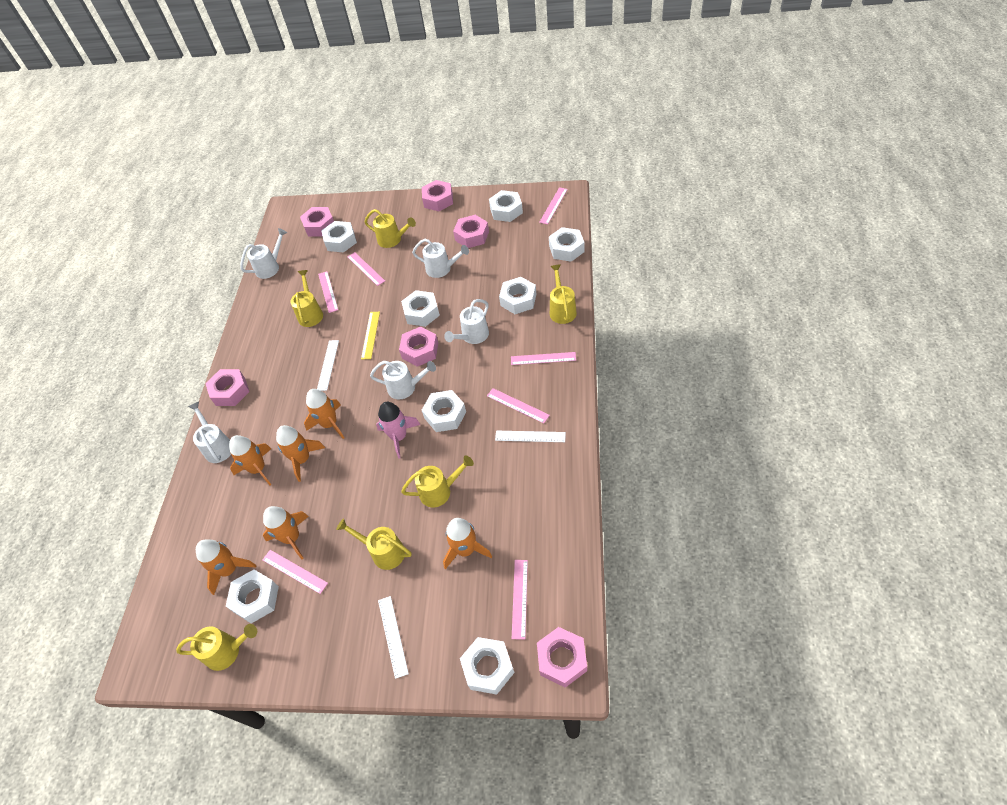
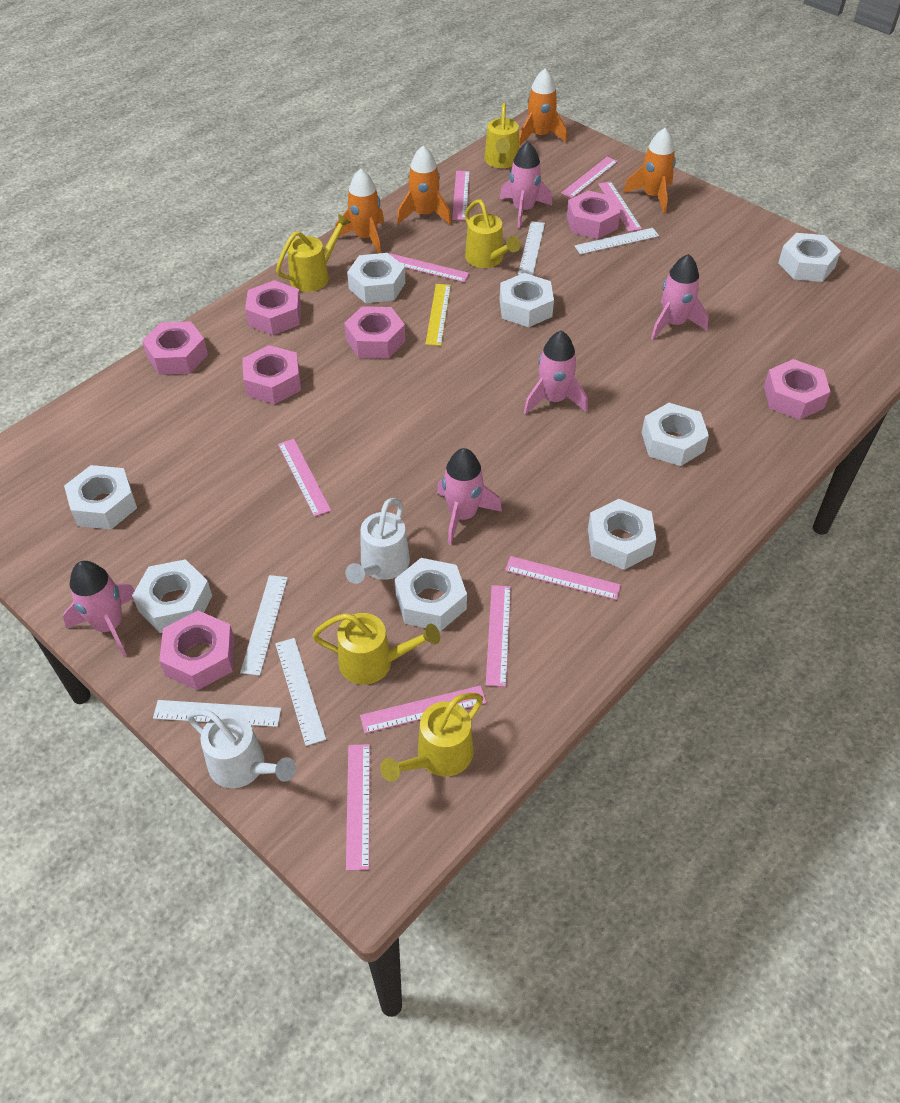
orange rocket: 6 -> 4
pink nut: 6 -> 7
pink rocket: 1 -> 5
pink ruler: 7 -> 9
white ruler: 3 -> 5
white watering can: 5 -> 2
yellow watering can: 6 -> 5

